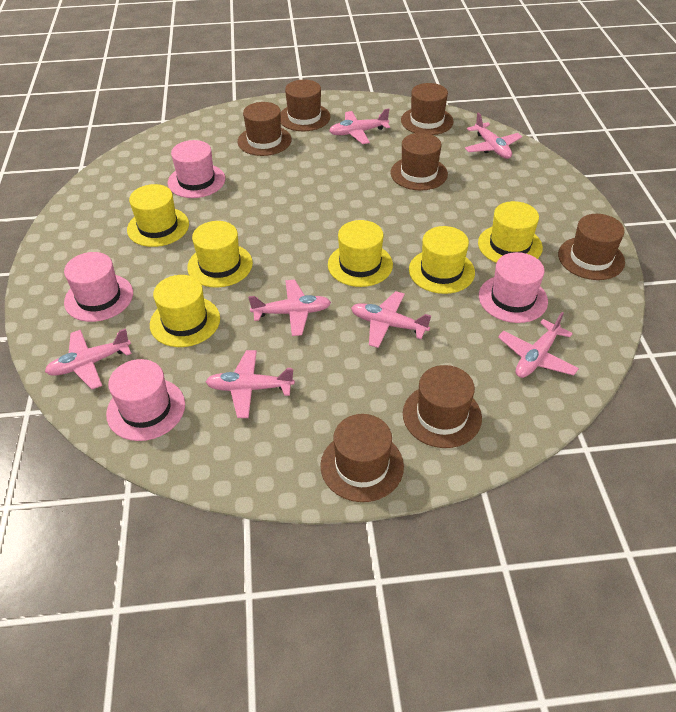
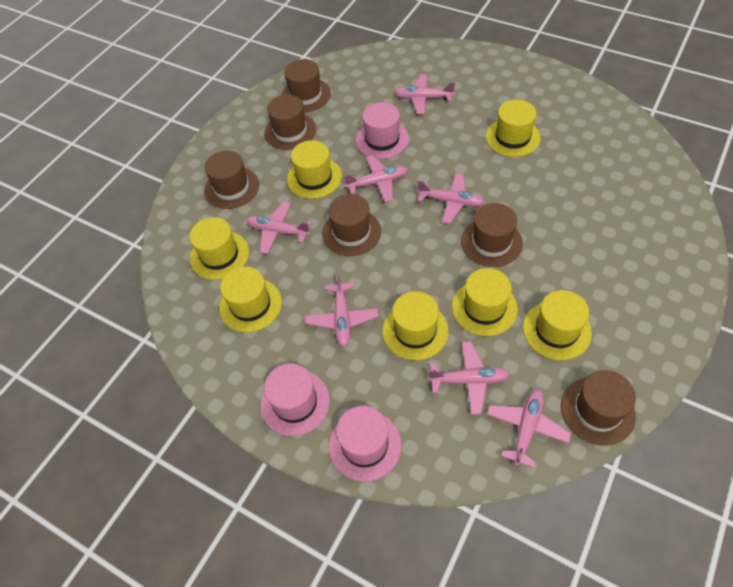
brown hat: 7 -> 6
pink hat: 4 -> 3
yellow hat: 6 -> 7

